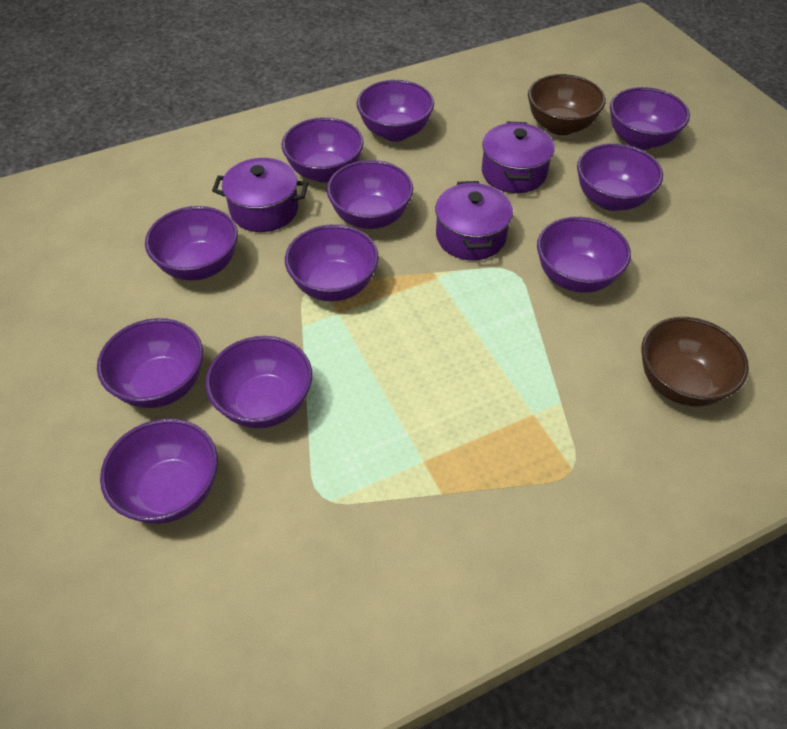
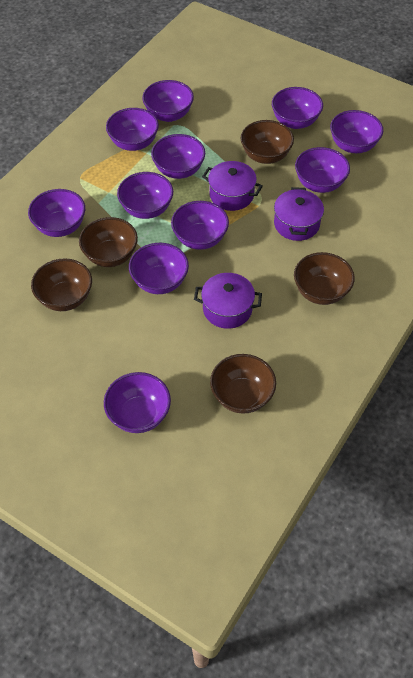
brown bowl: 2 -> 5

